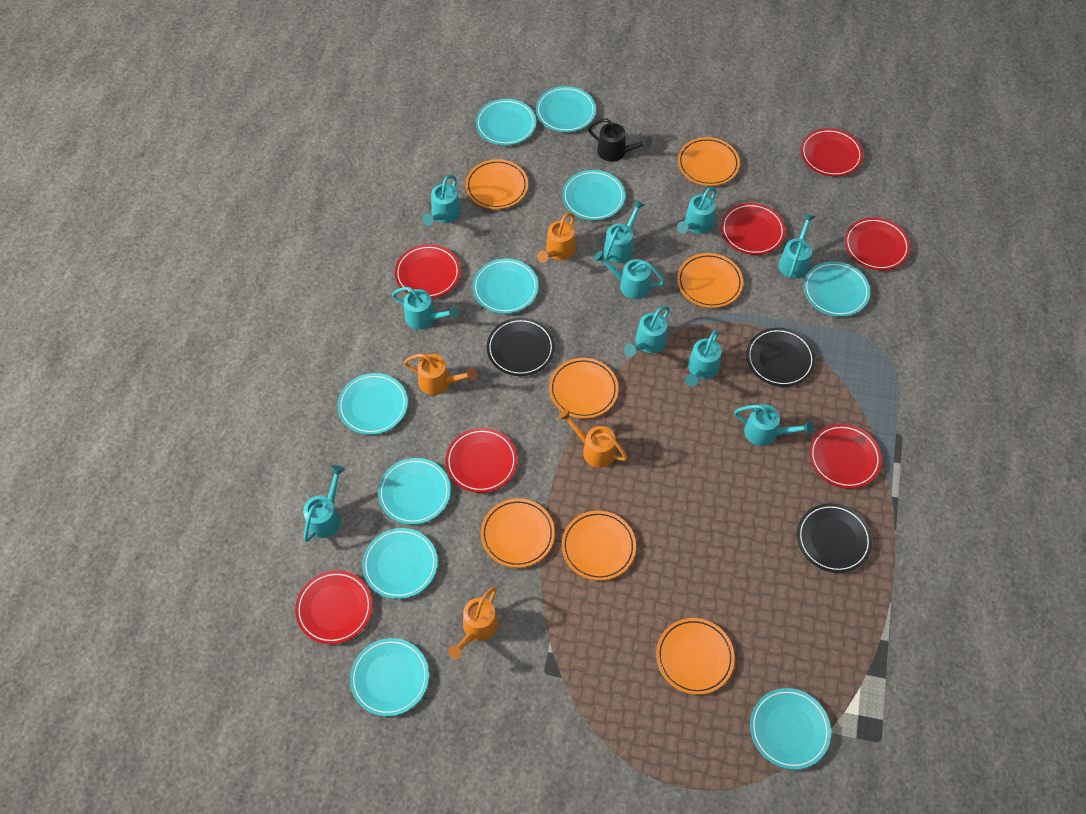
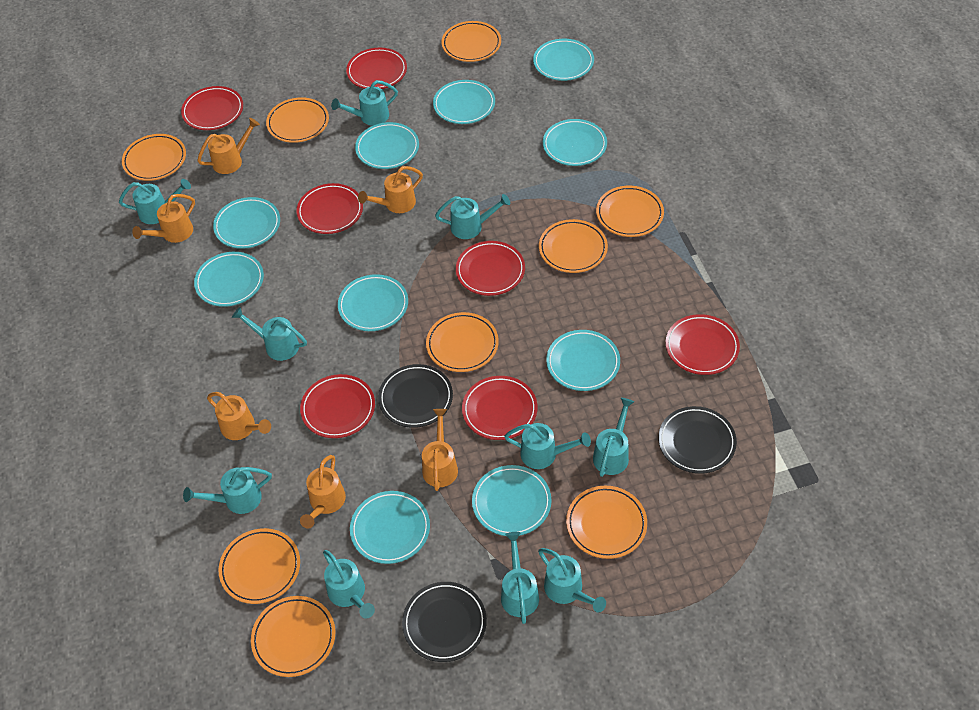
black watering can: 1 -> 0
orange plate: 7 -> 9
orange watering can: 4 -> 6

